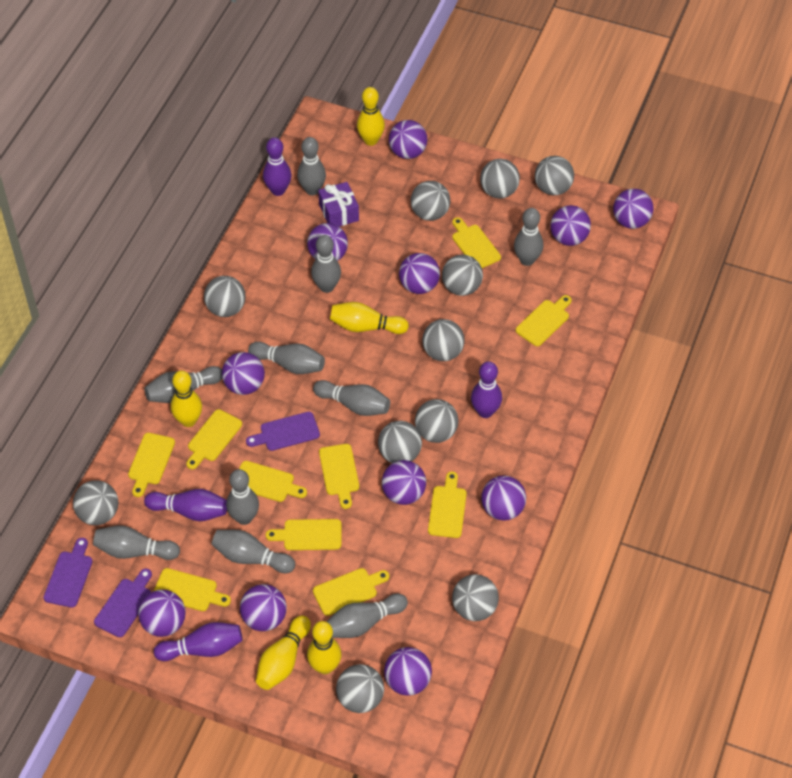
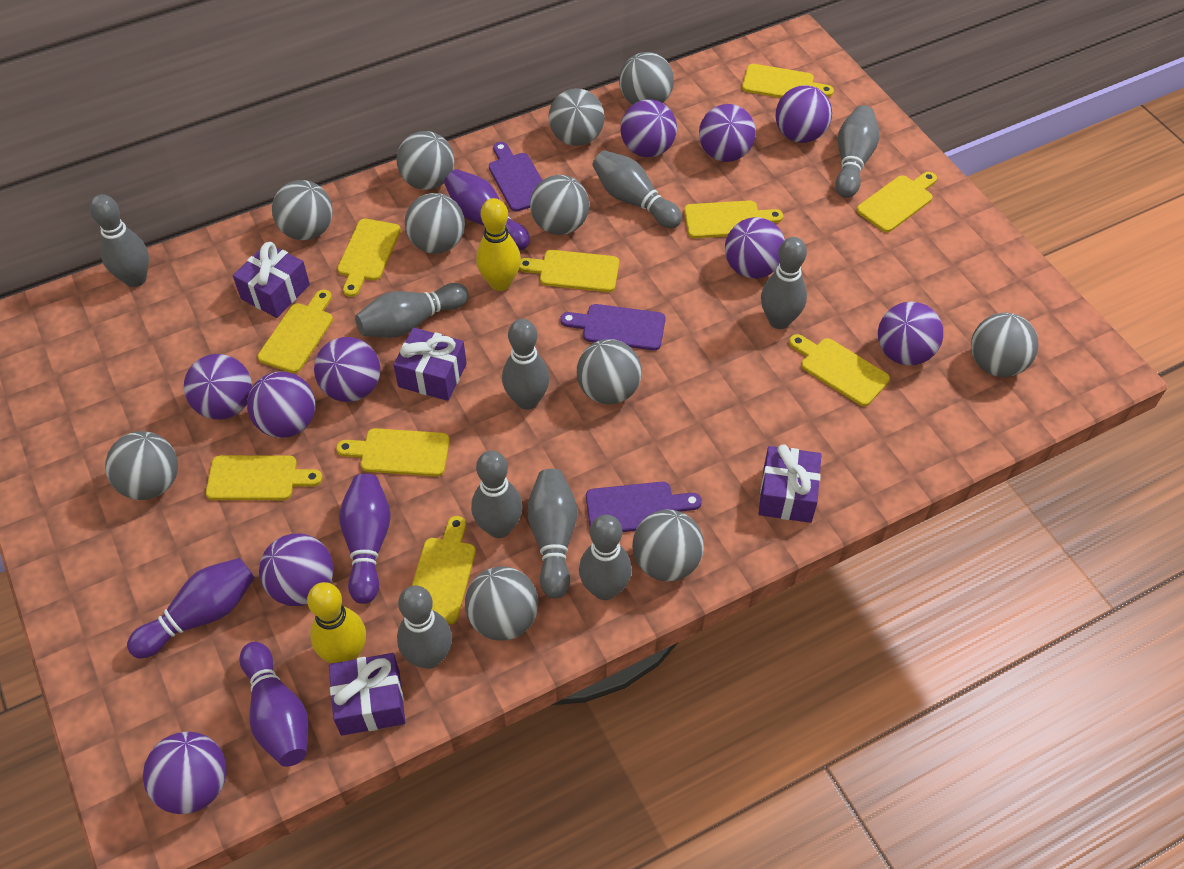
purple ball: 11 -> 10
purple gift: 1 -> 4
yellow bowling pin: 5 -> 2

